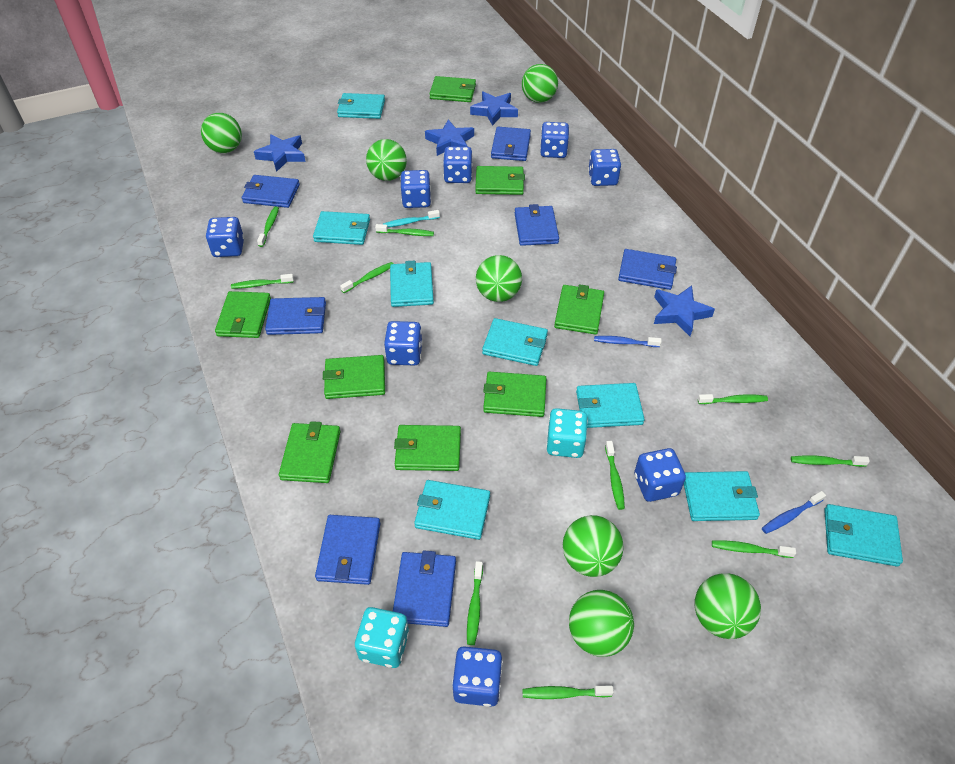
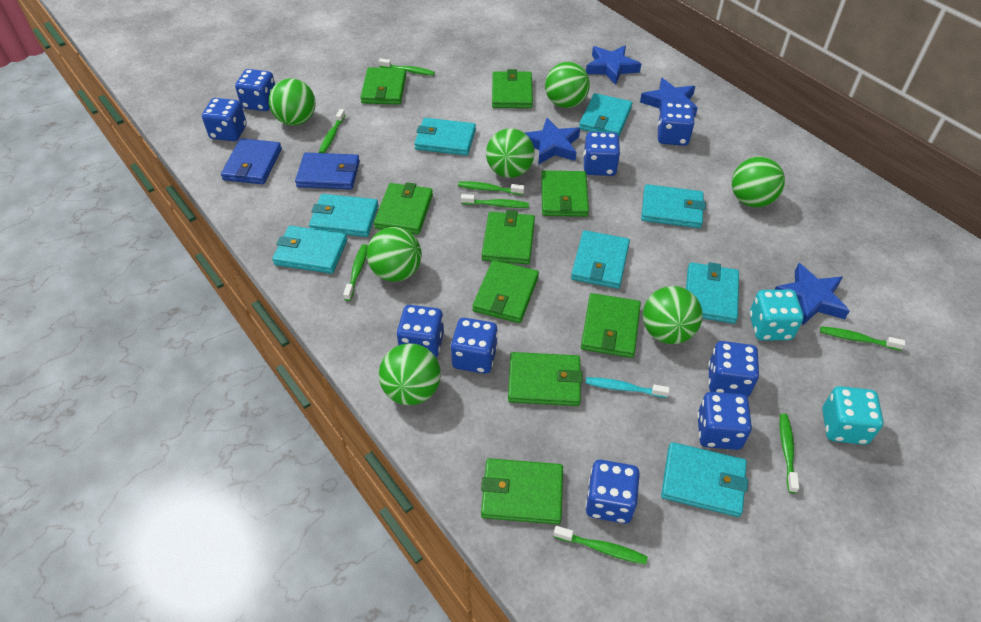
blue dice: 8 -> 9
blue toothbrush: 2 -> 0
blue wallet: 7 -> 2
green toothbrush: 10 -> 8
green wallet: 8 -> 9

